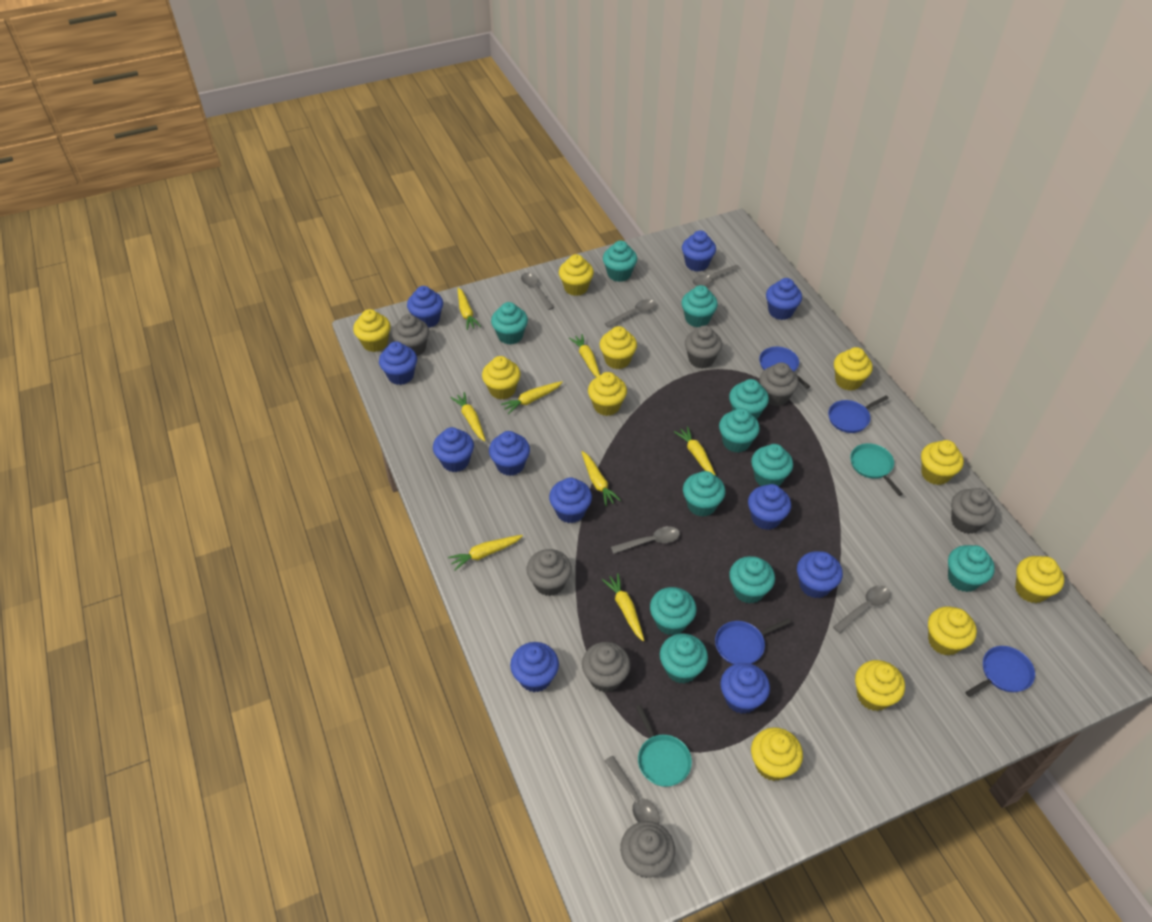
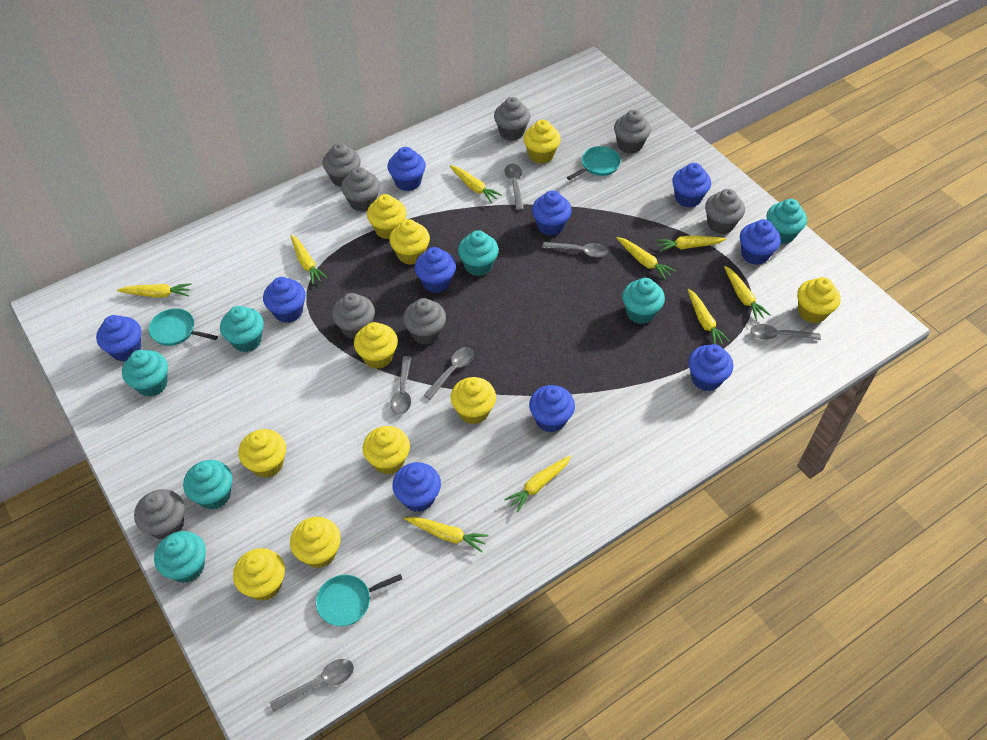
blue cupcake: 11 -> 10
blue pan: 4 -> 0
grey cupcake: 7 -> 8
turquoise cupcake: 11 -> 7
turquoise pan: 2 -> 3
yellow carrot: 8 -> 9
yellow cupcake: 11 -> 10

